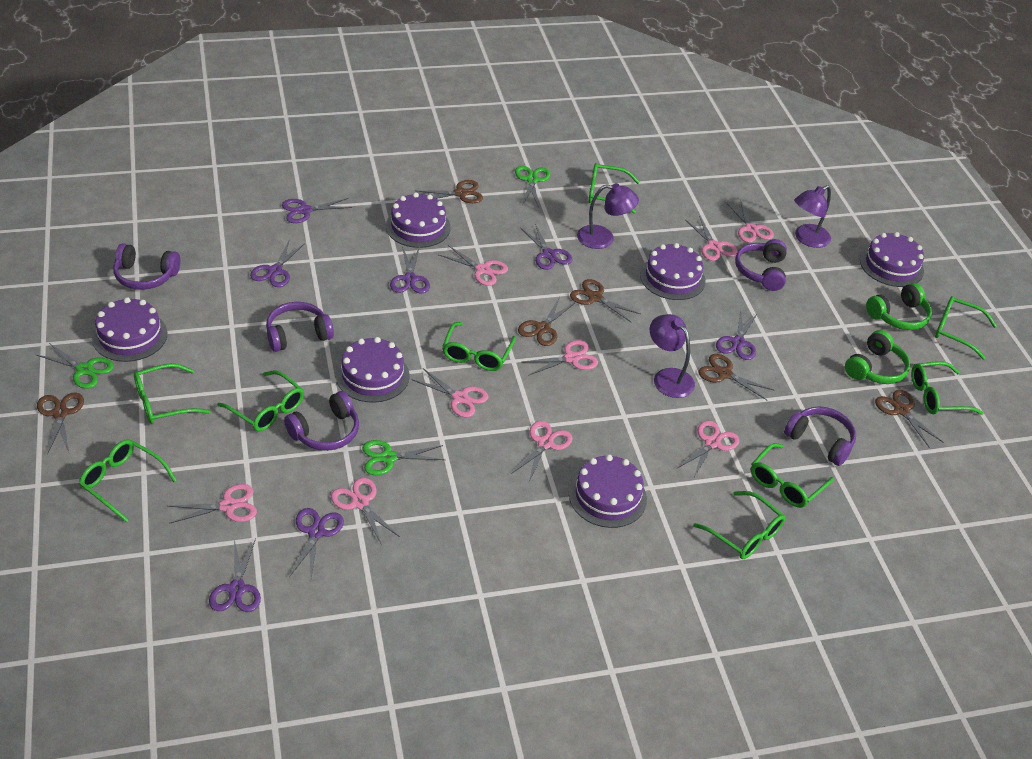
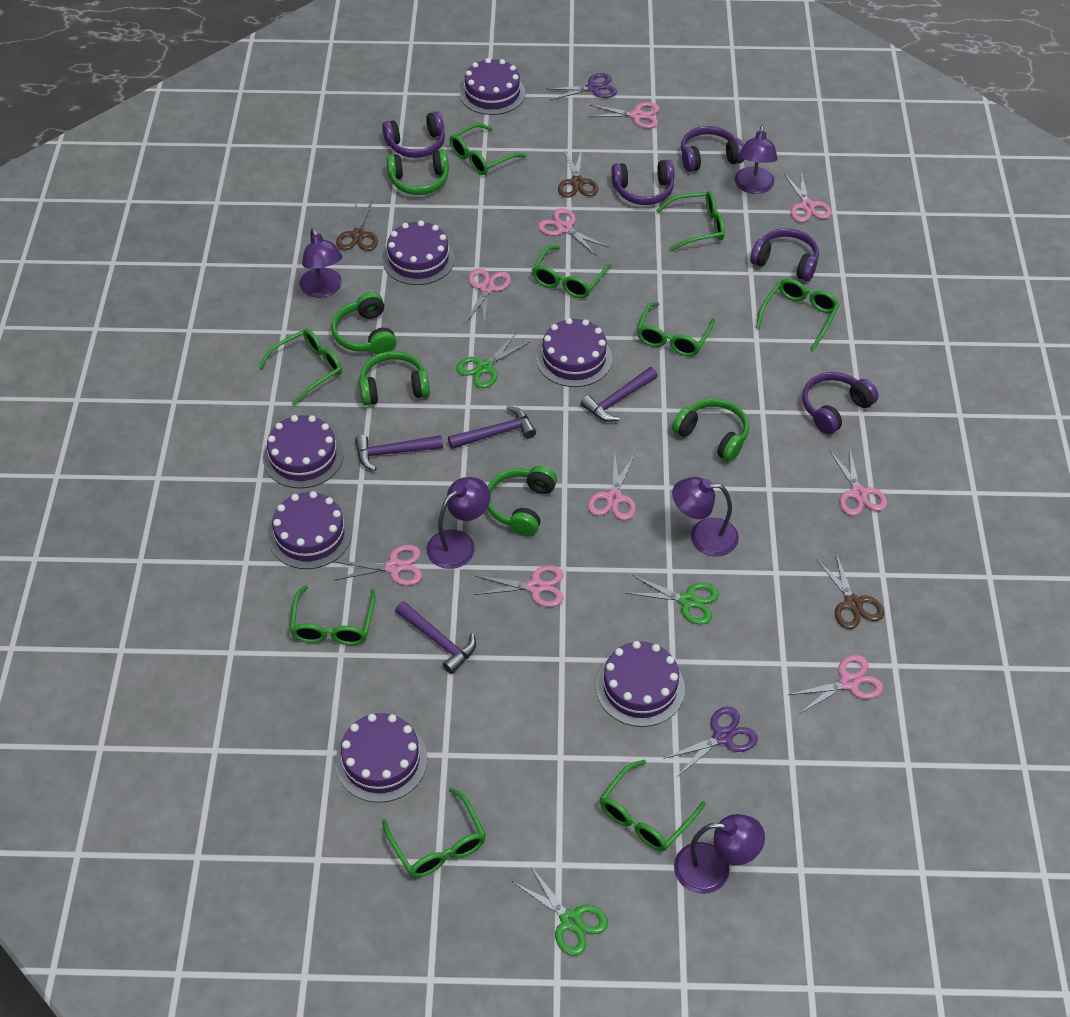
brown scissors: 6 -> 3
green headphones: 2 -> 5
purple cake: 6 -> 7
purple hammer: 0 -> 4
purple lamp: 3 -> 5
purple scissors: 7 -> 2

